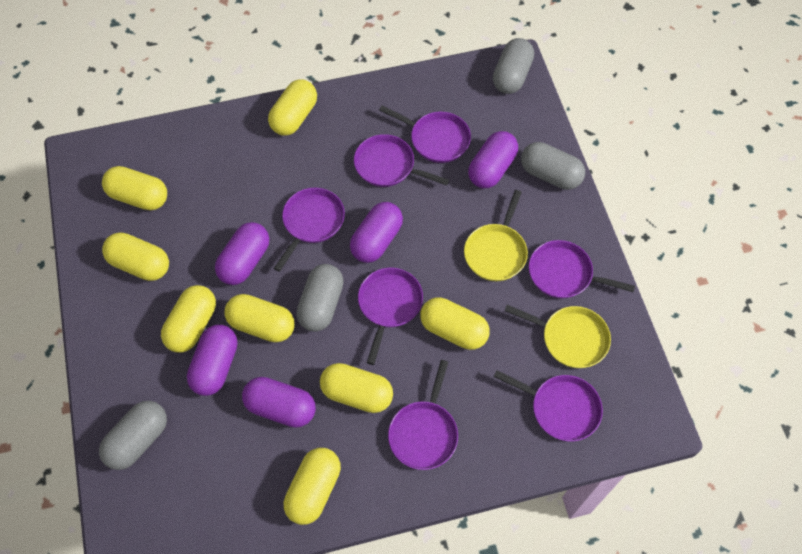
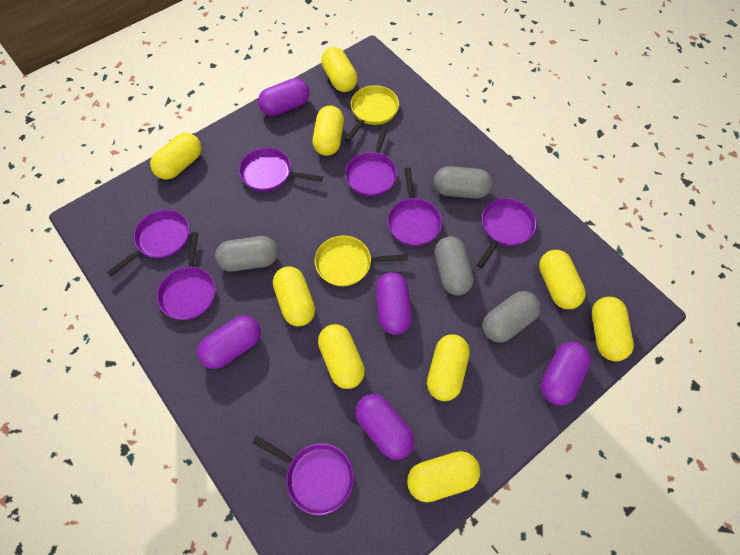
yellow capsule: 8 -> 9

